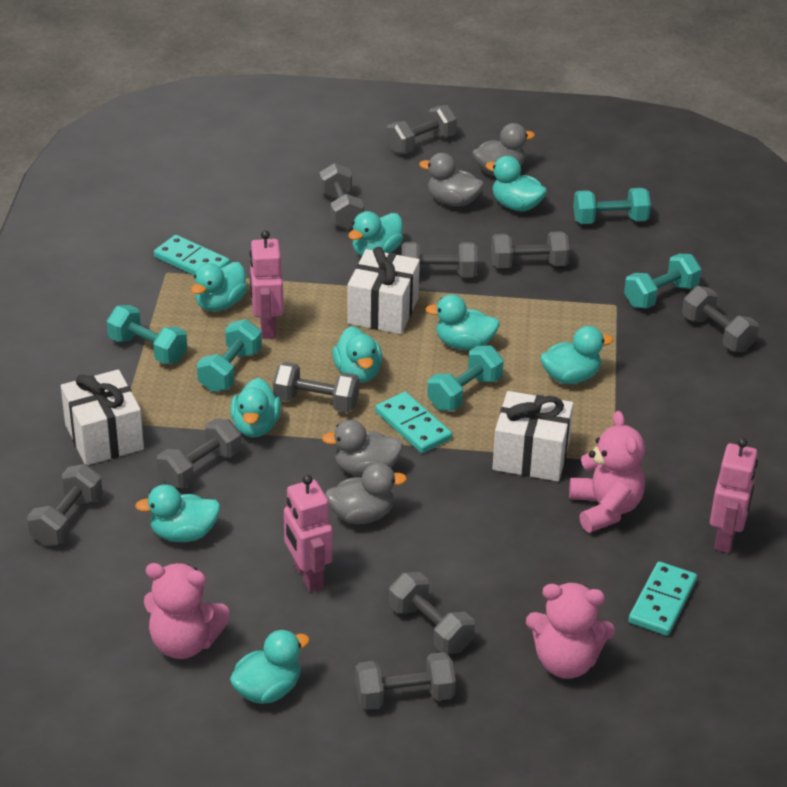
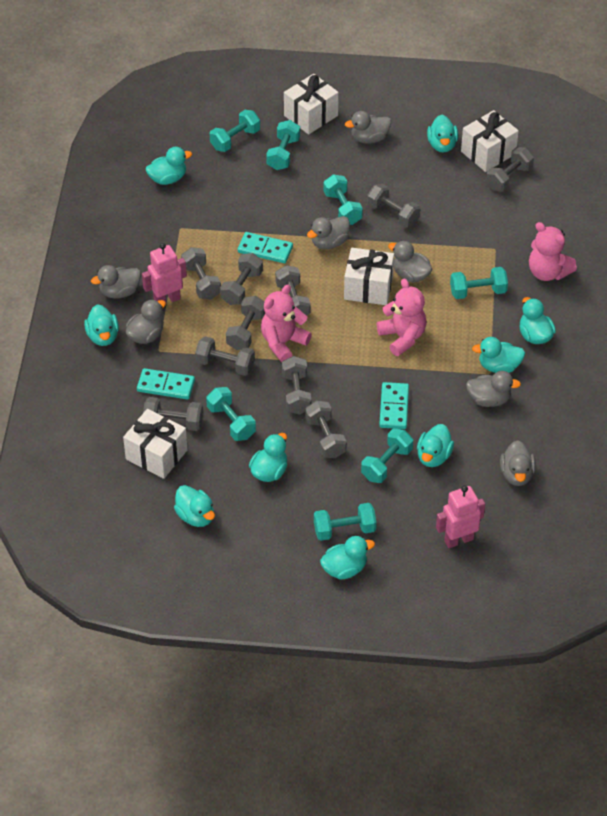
grey duck: 4 -> 7
pink robot: 3 -> 2
turquoise dumbbell: 5 -> 7
white gift: 3 -> 4

